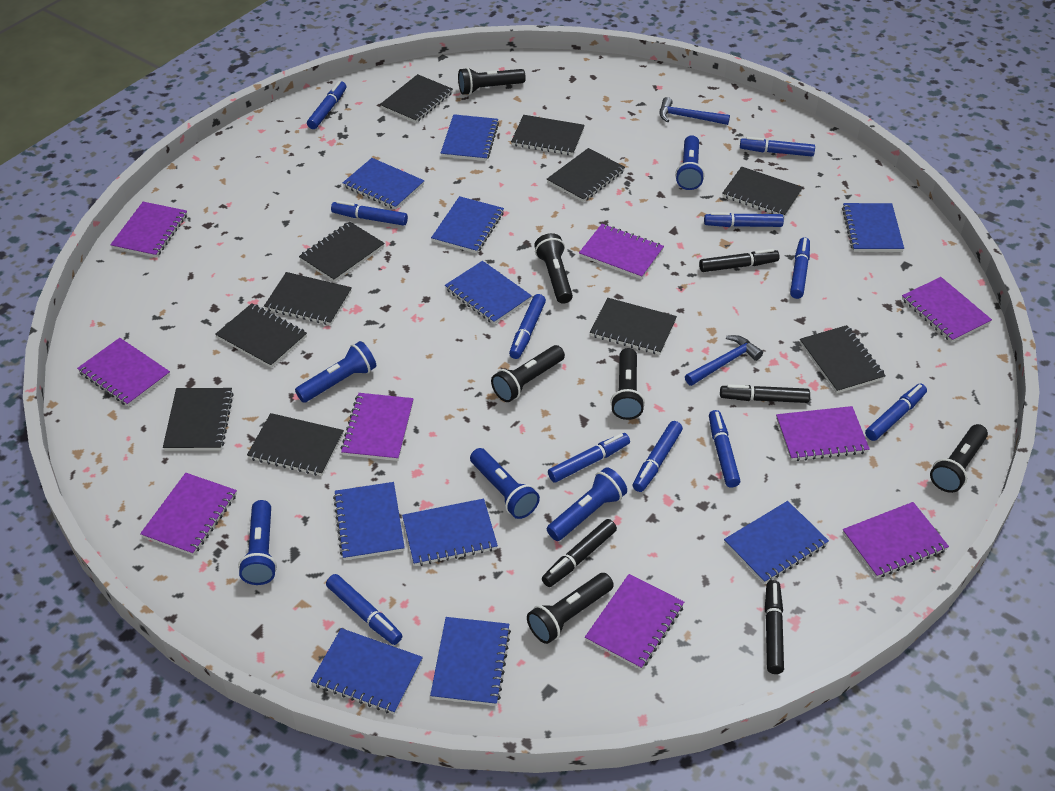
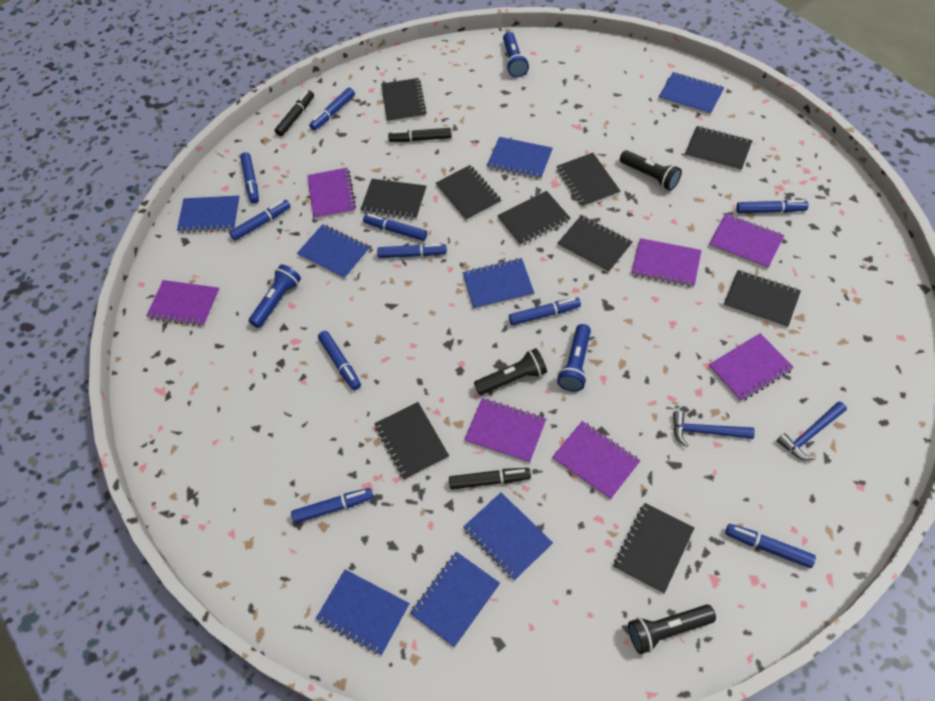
black flashlight: 6 -> 3
black marker: 4 -> 3
black notebook: 11 -> 10
blue flashlight: 5 -> 3
blue marker: 11 -> 10
blue notebook: 10 -> 8
purple notebook: 9 -> 7

